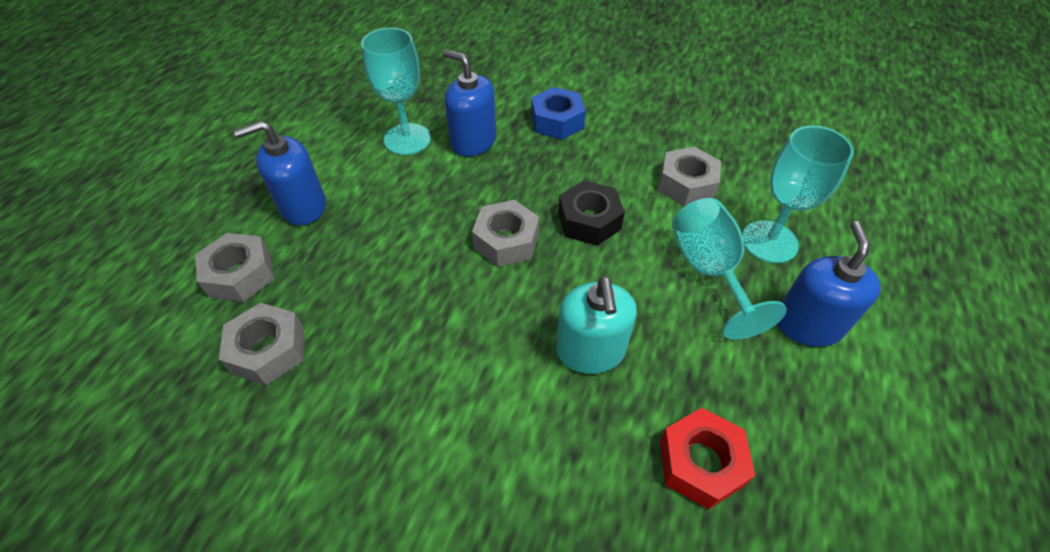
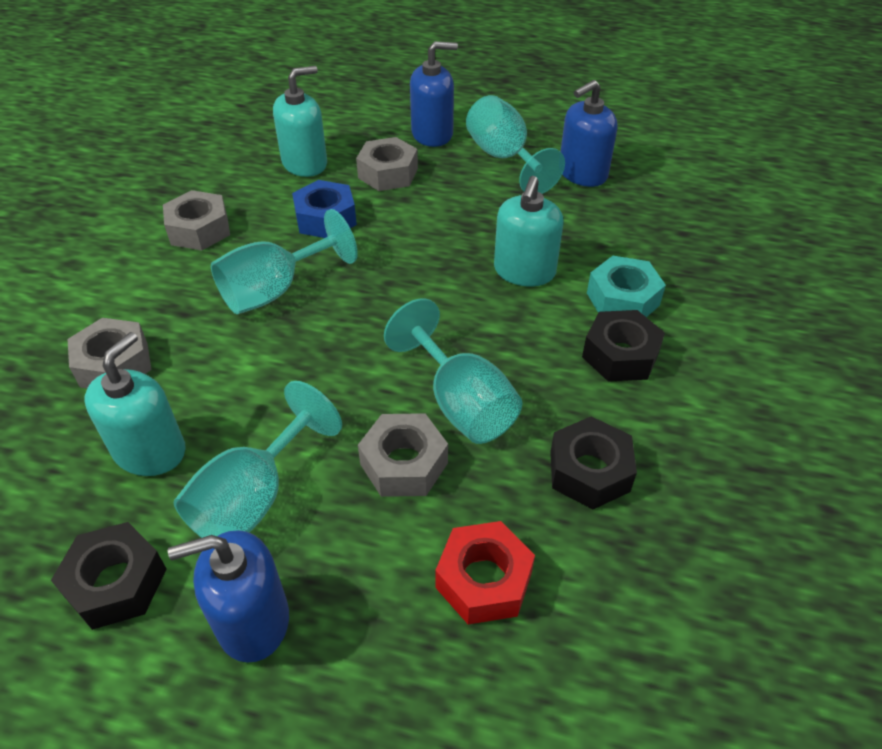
black nut: 1 -> 3
turquoise goblet: 3 -> 4
turquoise nut: 0 -> 1
turquoise soap dispenser: 1 -> 3

